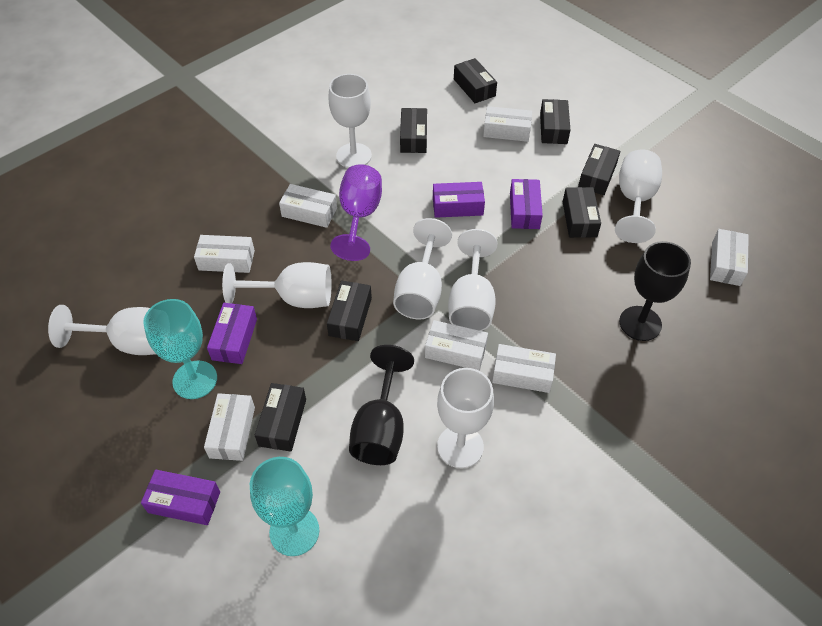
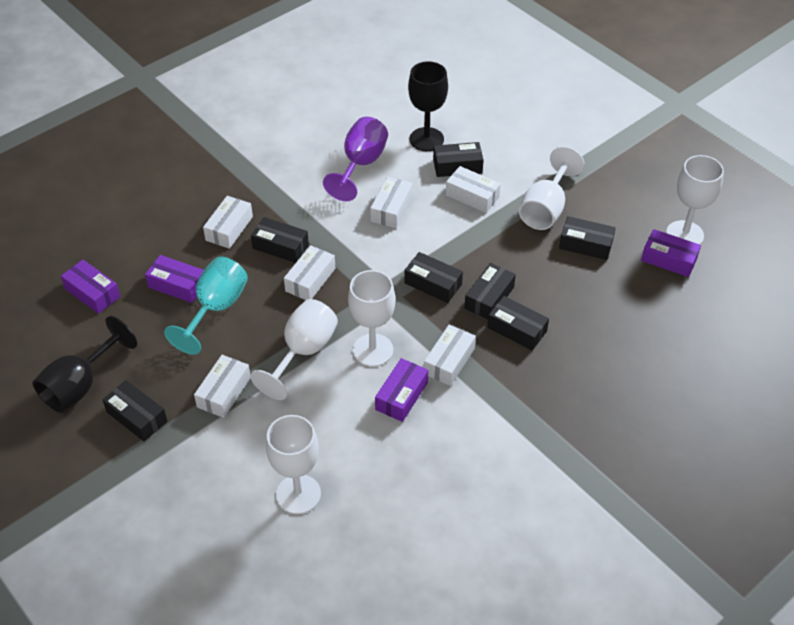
turquoise goblet: 2 -> 1
white box: 7 -> 6
white goblet: 7 -> 5

